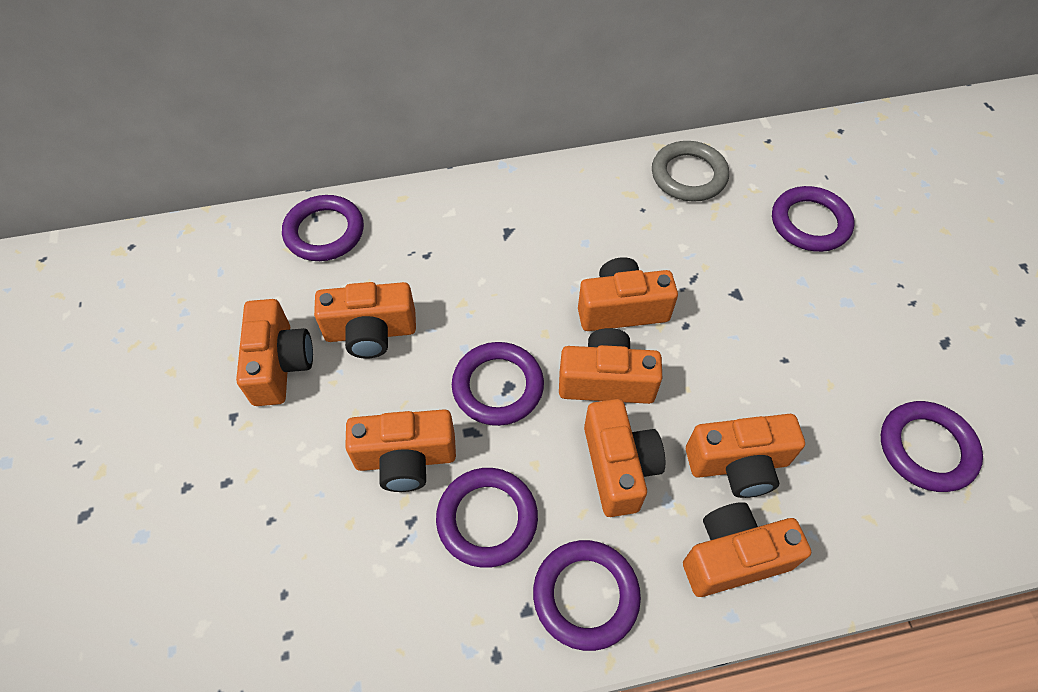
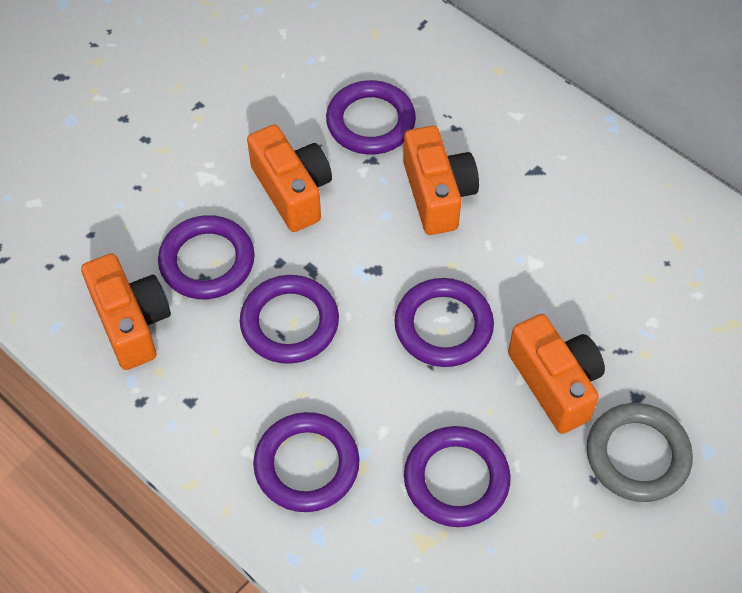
orange camera: 8 -> 4

